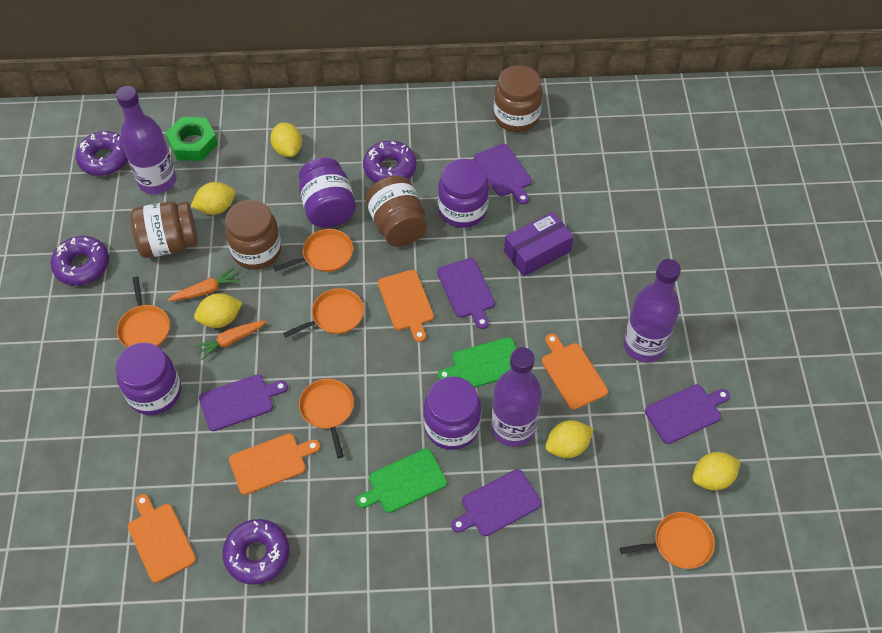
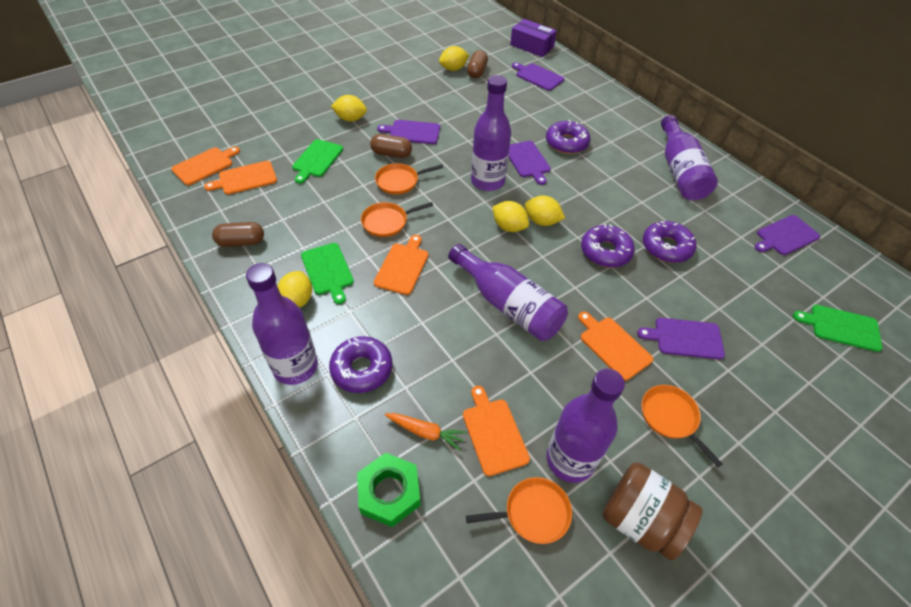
brown capsule: 0 -> 3
brown jar: 4 -> 1
green cutting board: 2 -> 3
orange carrot: 2 -> 1
orange cutting board: 4 -> 5
orange pan: 5 -> 4
purple bottle: 3 -> 5
purple jar: 4 -> 0

